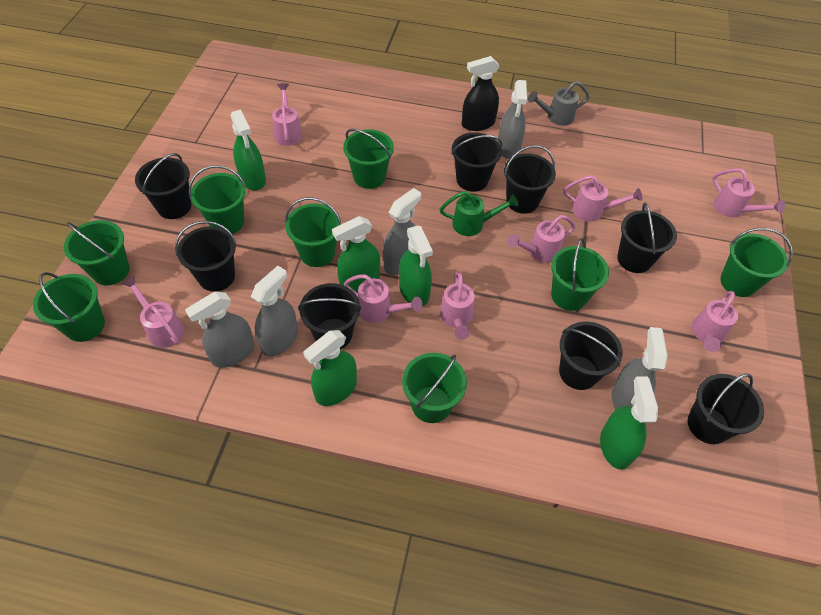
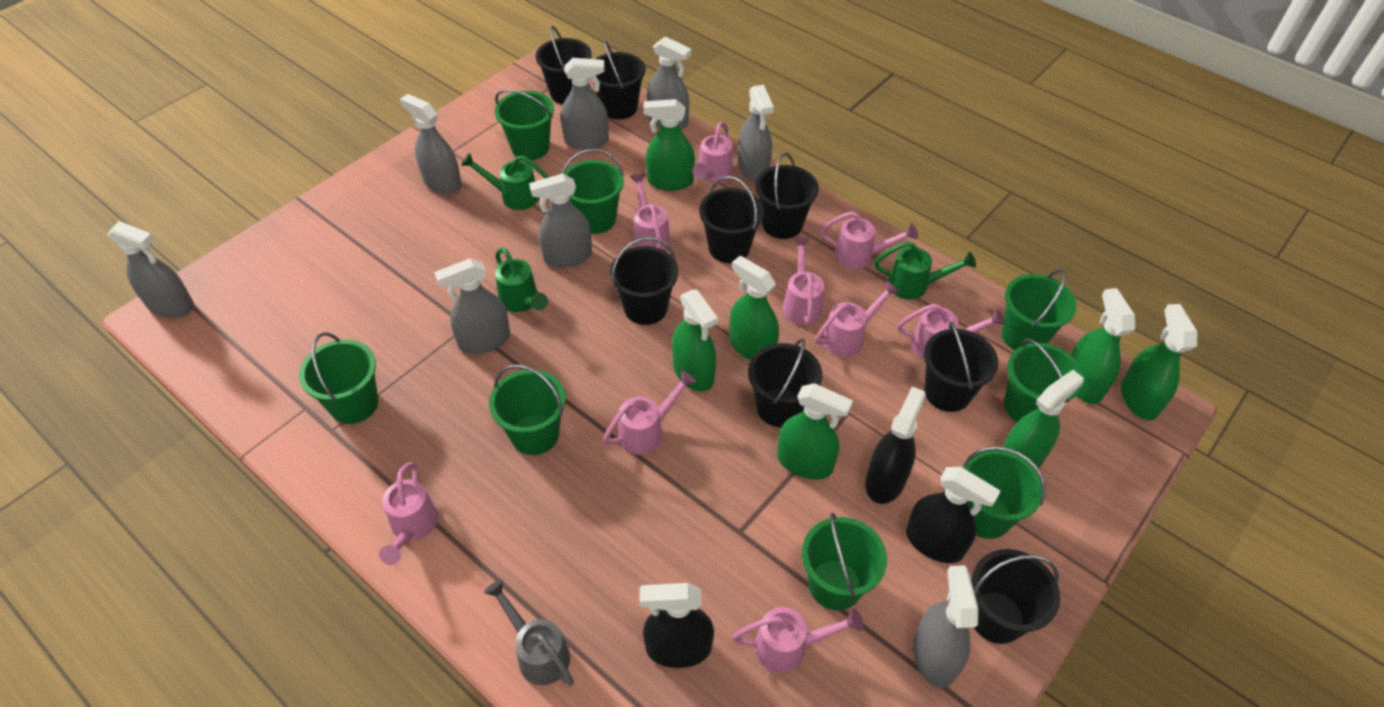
black spray bottle: 1 -> 3
green spray bottle: 5 -> 7
green watering can: 1 -> 3
grey spray bottle: 5 -> 8
pink watering can: 8 -> 9

